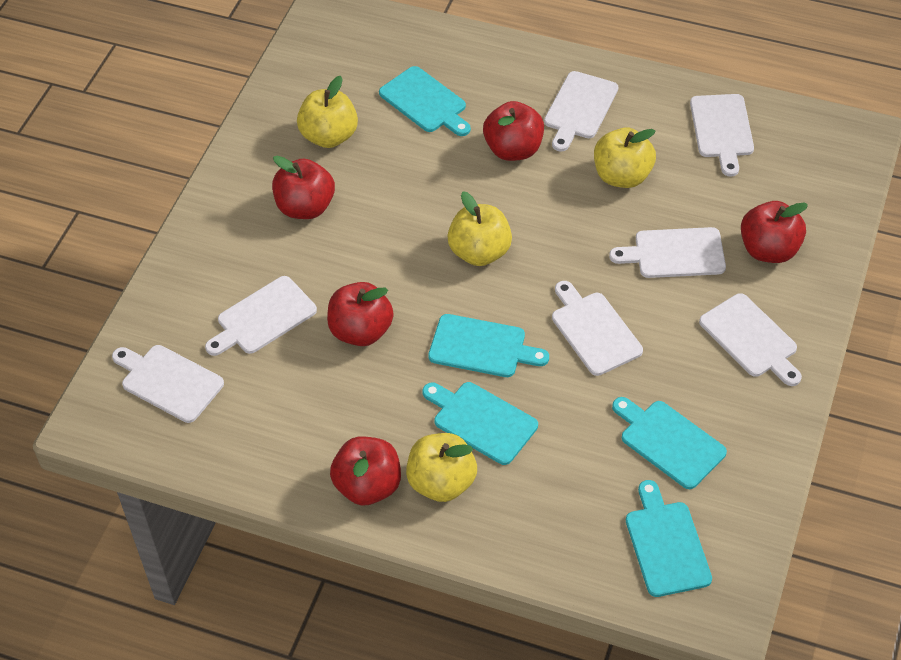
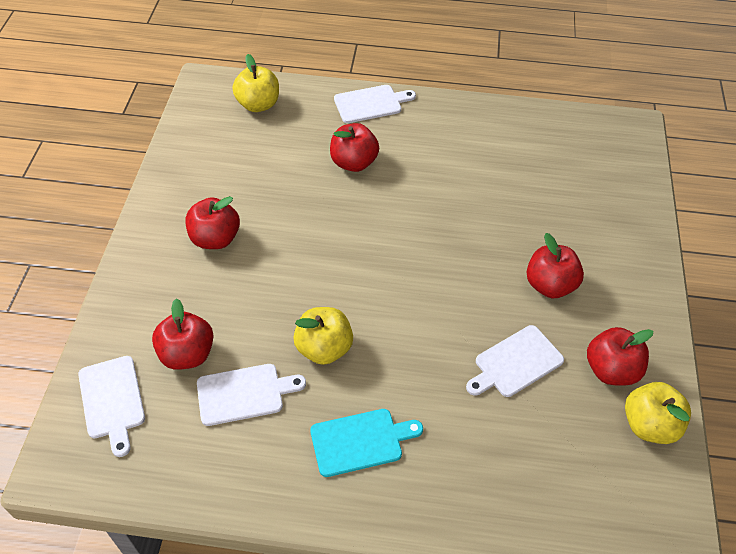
turquoise cutting board: 5 -> 1
white cutting board: 7 -> 4
yellow apple: 4 -> 3

